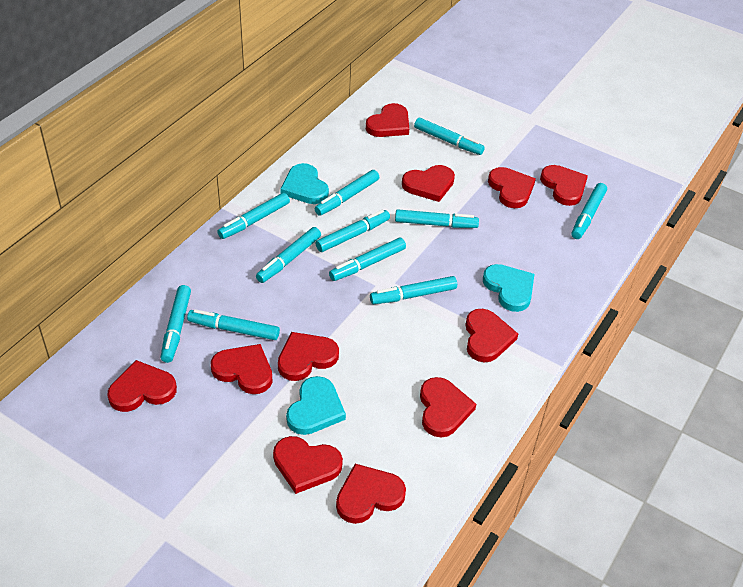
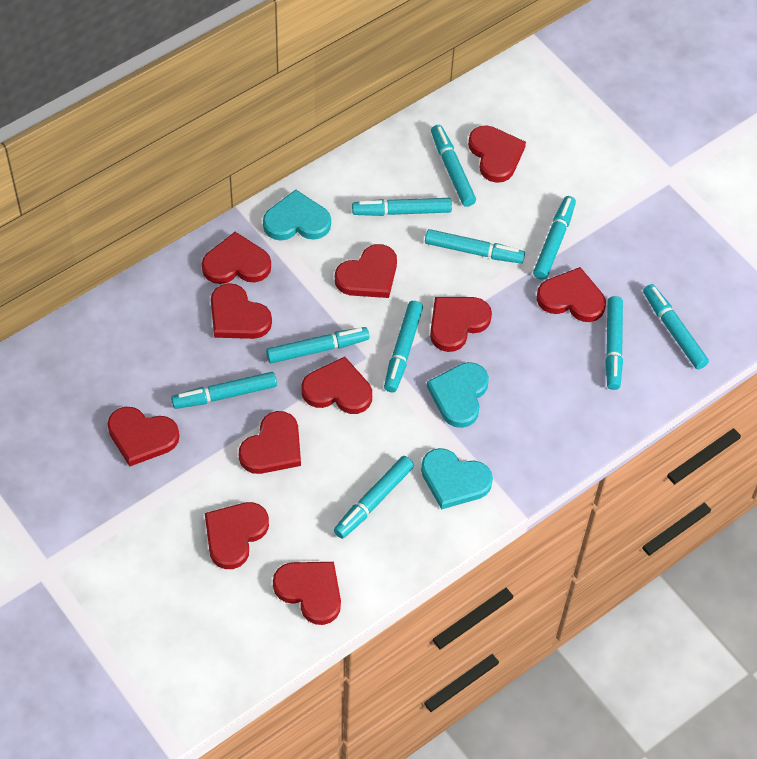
turquoise marker: 11 -> 10

